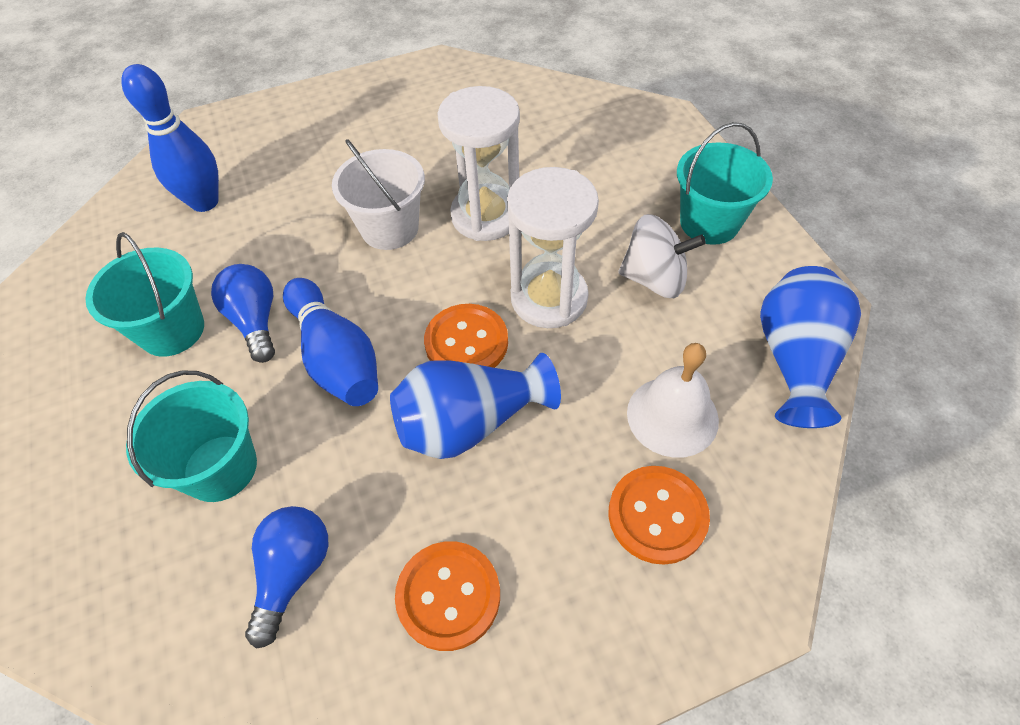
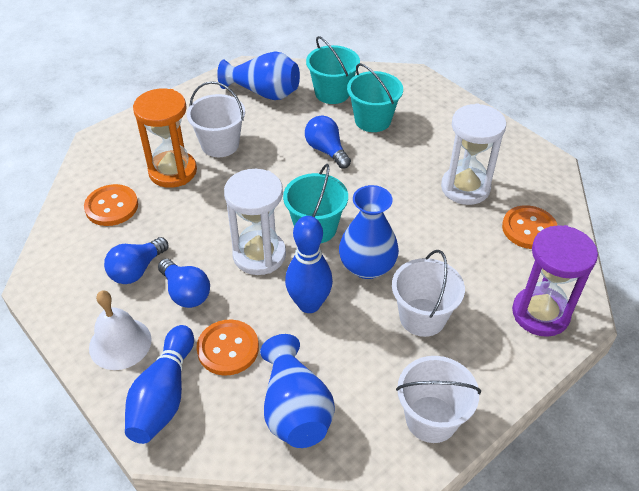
blue light bulb: 2 -> 3
blue vase: 2 -> 3
orange hourglass: 0 -> 1
purple hourglass: 0 -> 1
white bucket: 1 -> 3
white spinning top: 1 -> 0

